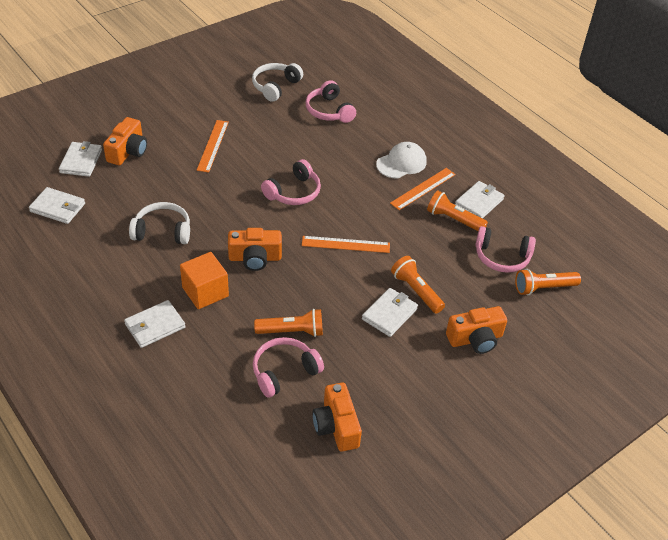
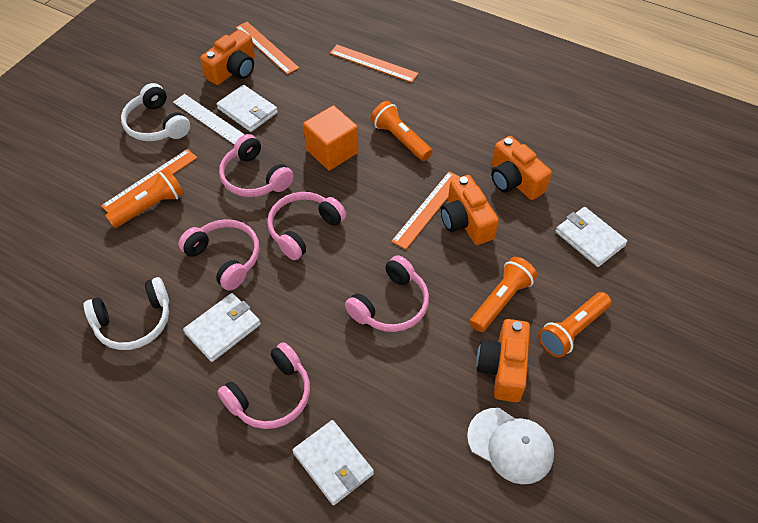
orange ruler: 3 -> 4
pink headphones: 4 -> 5
white ruler: 0 -> 1
white wallet: 5 -> 4

